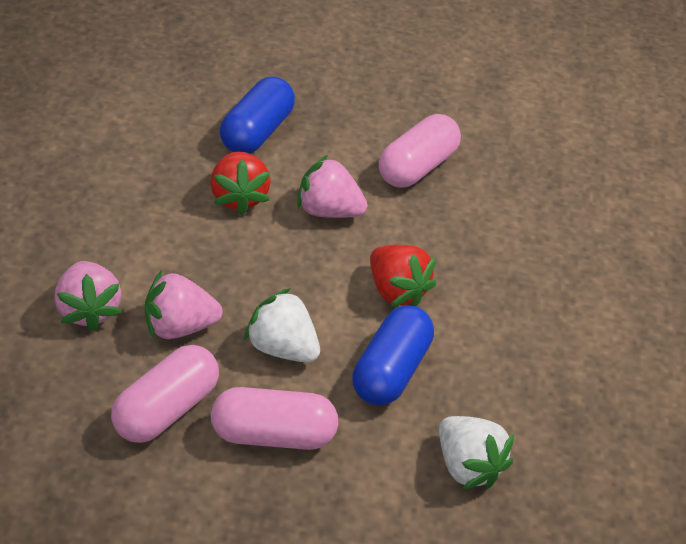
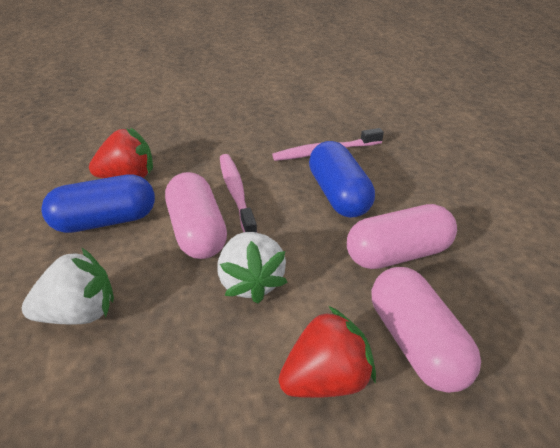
pink strawberry: 3 -> 0
pink toothbrush: 0 -> 2

